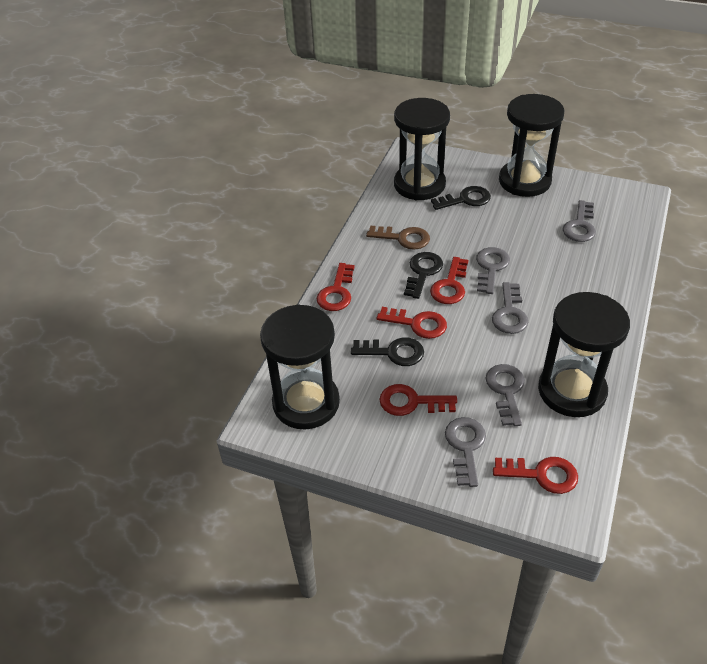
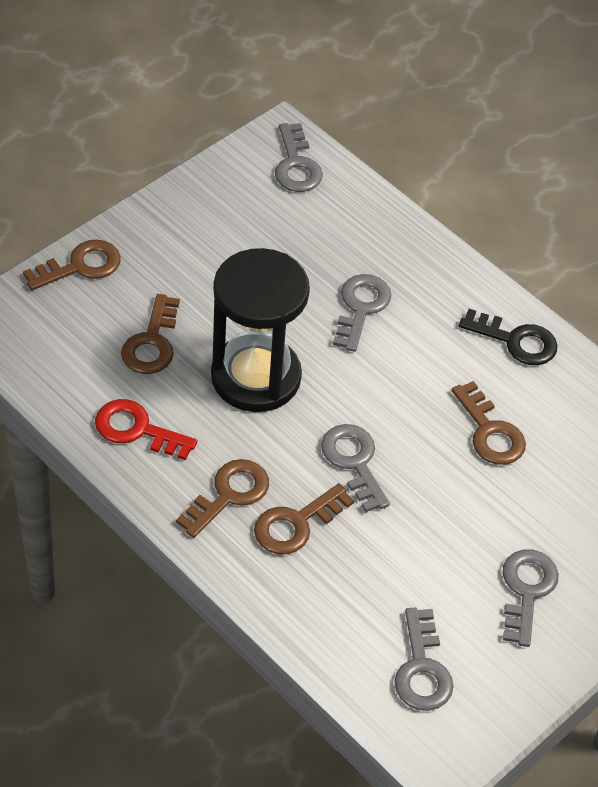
black hourglass: 4 -> 1
black key: 3 -> 1
brown key: 1 -> 5
red key: 5 -> 1

